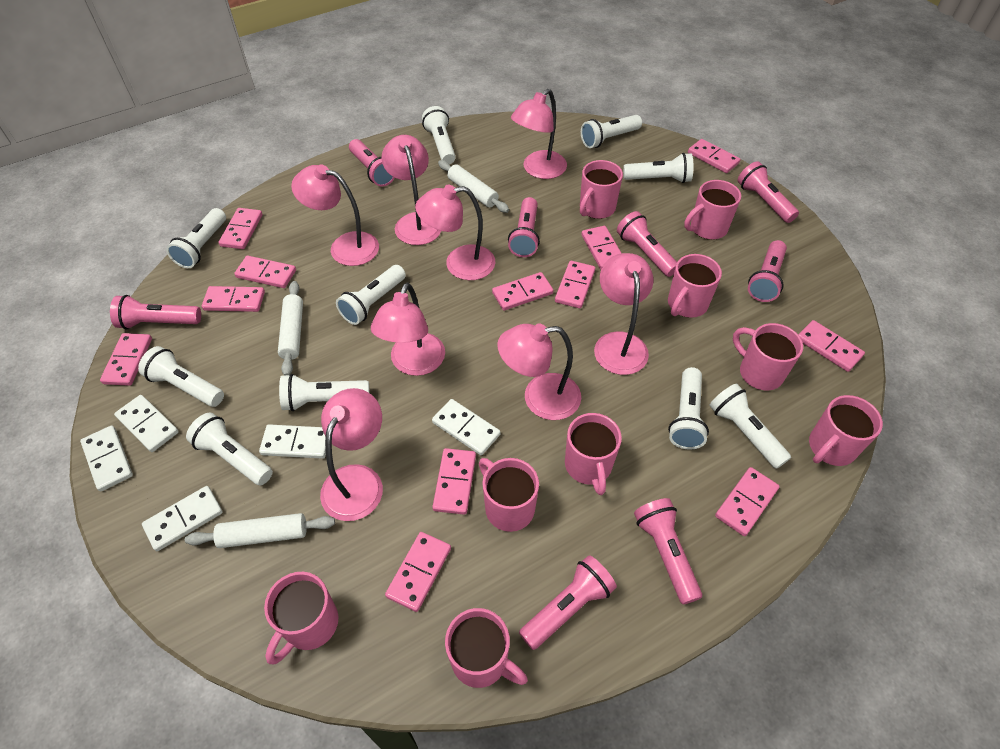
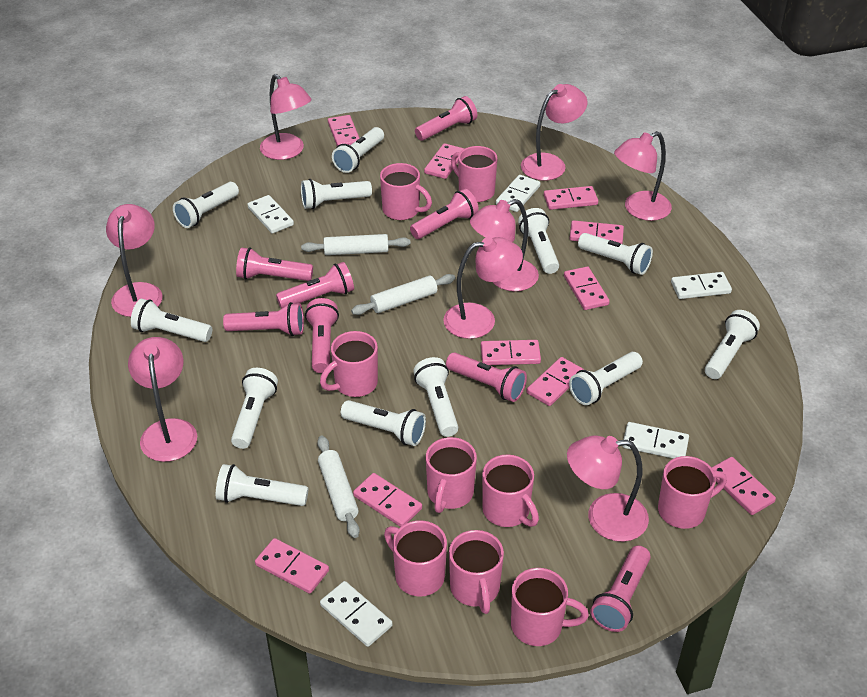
pink domino: 12 -> 10
white flashlight: 10 -> 12

